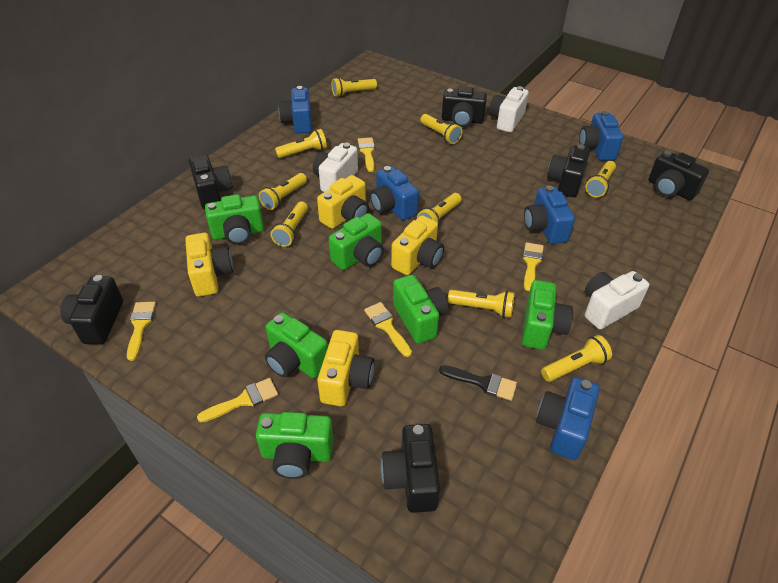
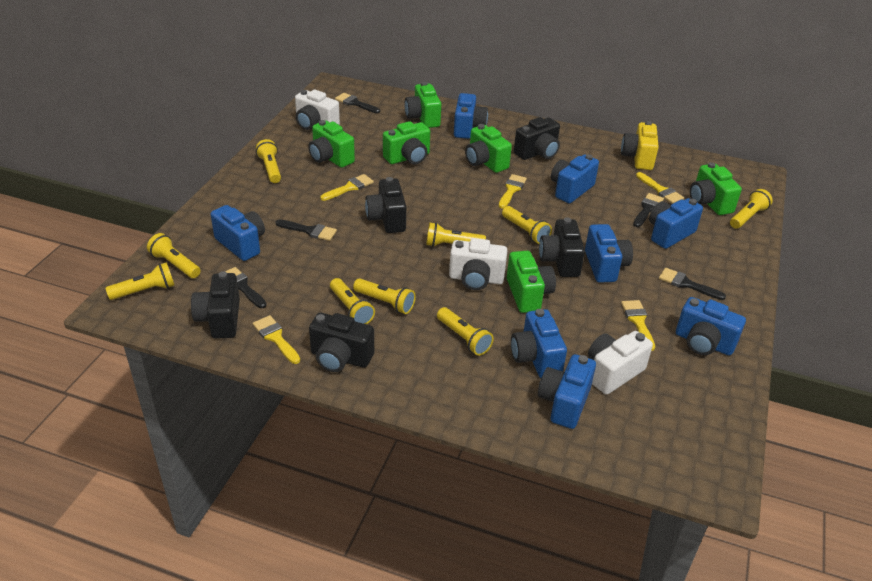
black brush: 1 -> 5
black camera: 6 -> 5
blue camera: 5 -> 8
yellow camera: 4 -> 1

